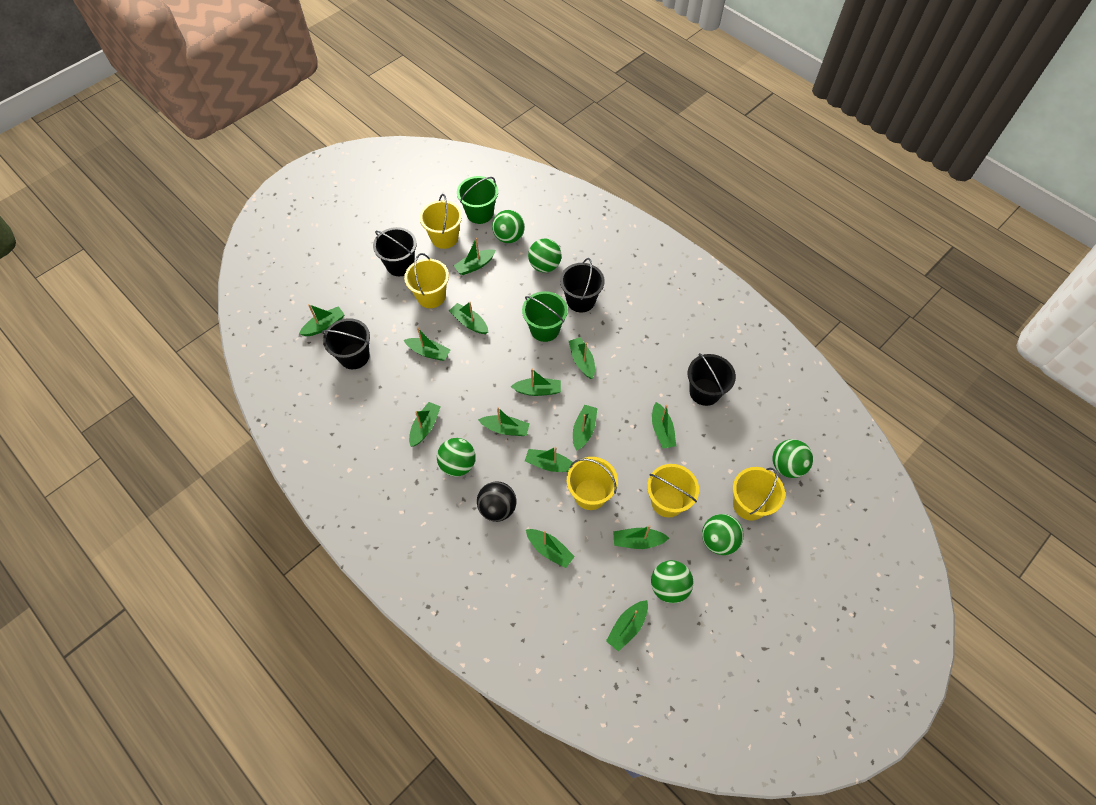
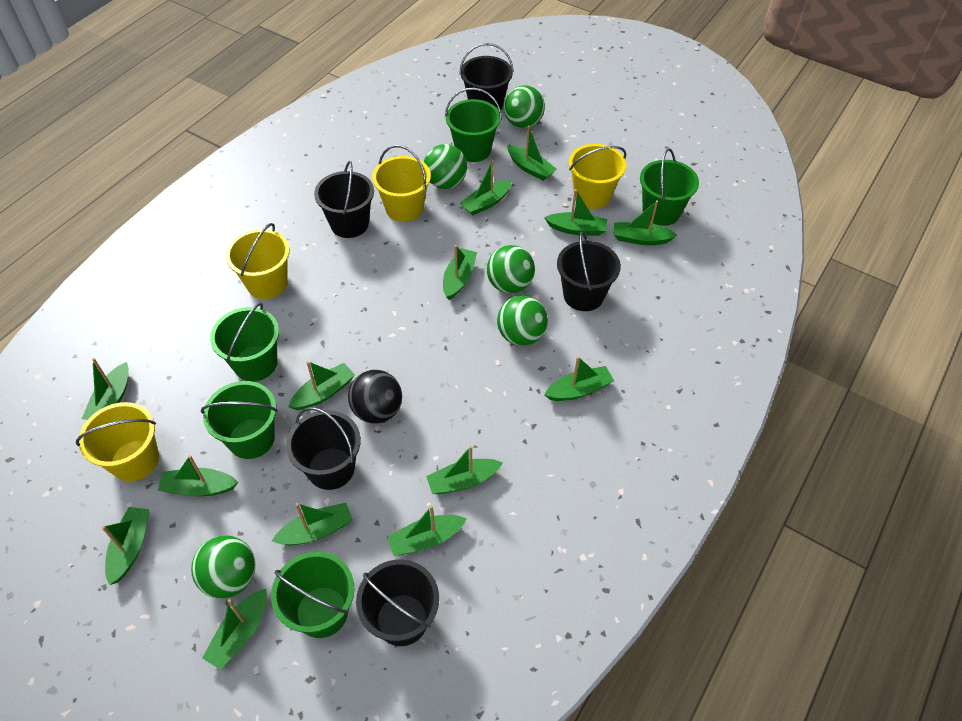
black bucket: 4 -> 5
green ball: 6 -> 5
green bucket: 2 -> 5
yellow bucket: 5 -> 4

